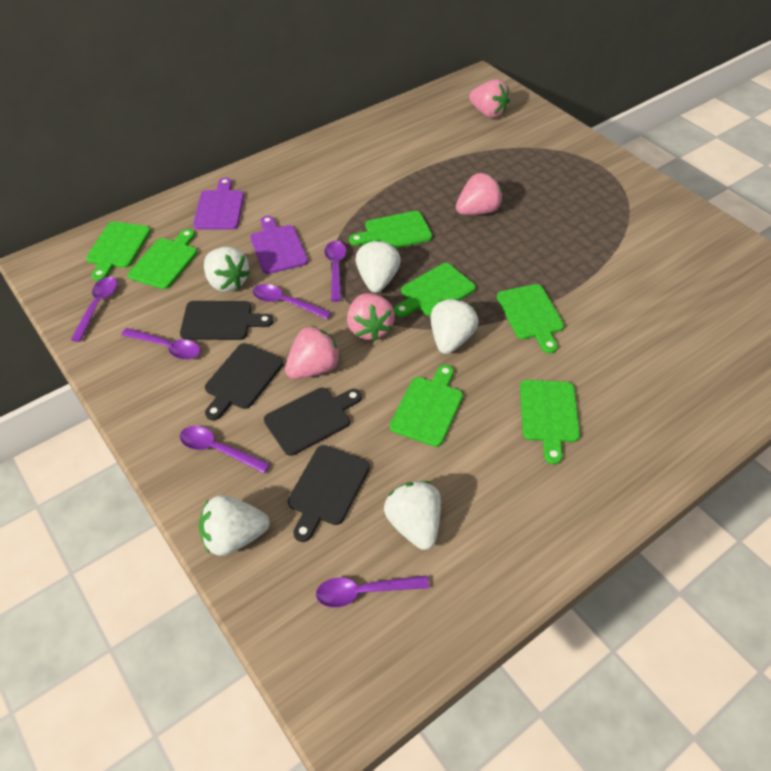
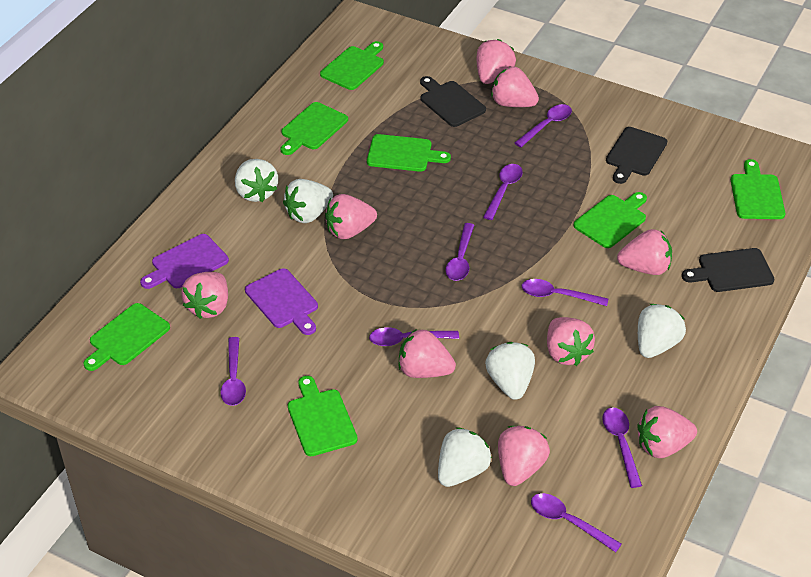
black cutting board: 4 -> 3
pink strawberry: 4 -> 9
purple spoon: 6 -> 8

